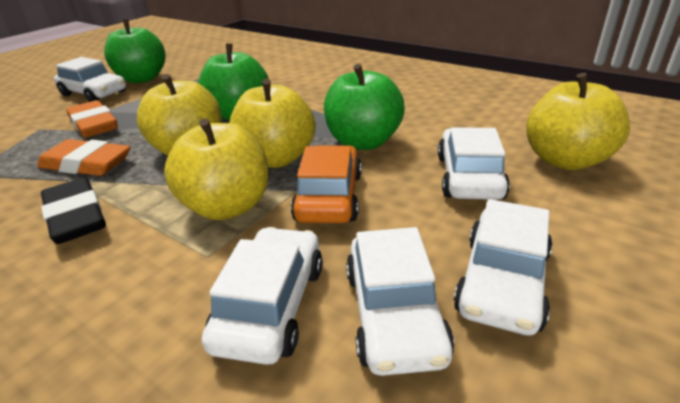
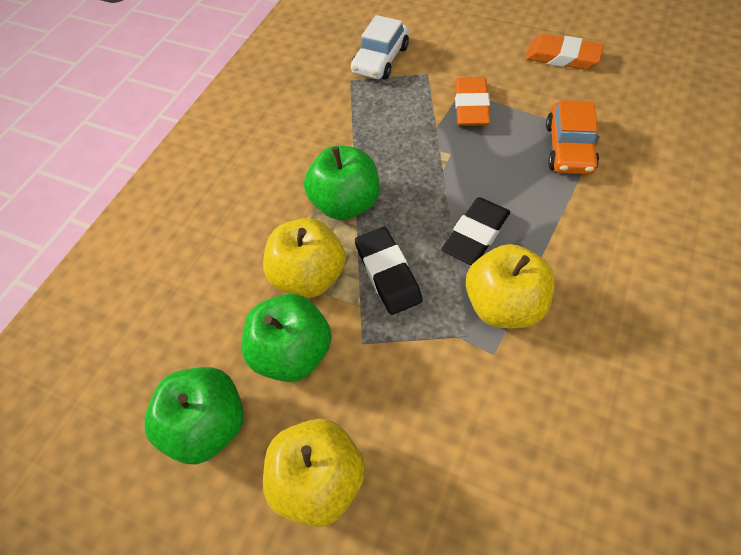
black eraser: 1 -> 2
white car: 5 -> 1
yellow apple: 4 -> 3

